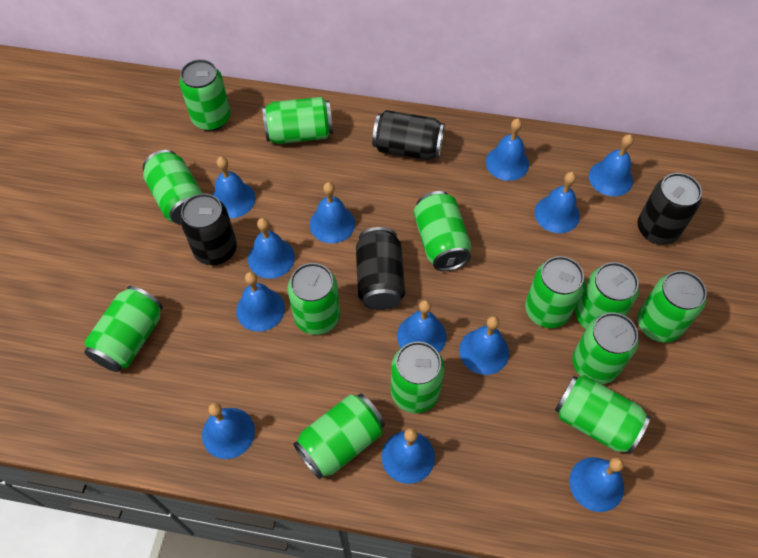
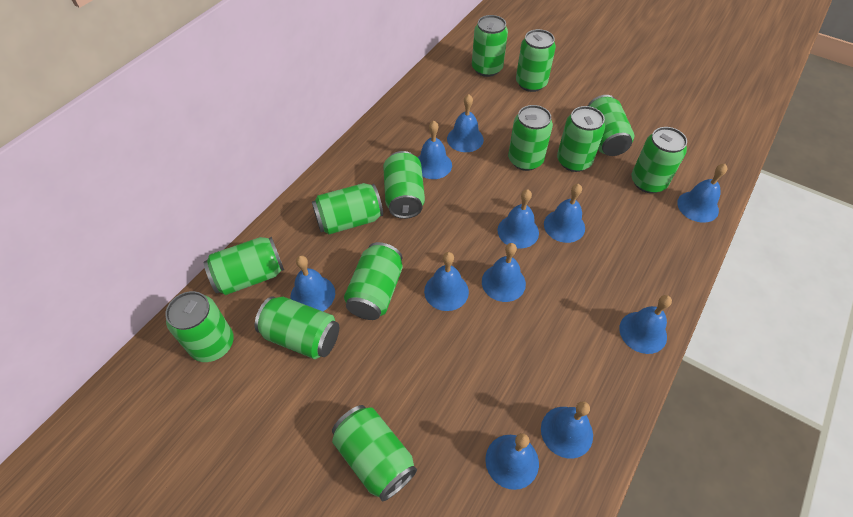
black can: 4 -> 0
blue bell: 12 -> 11

